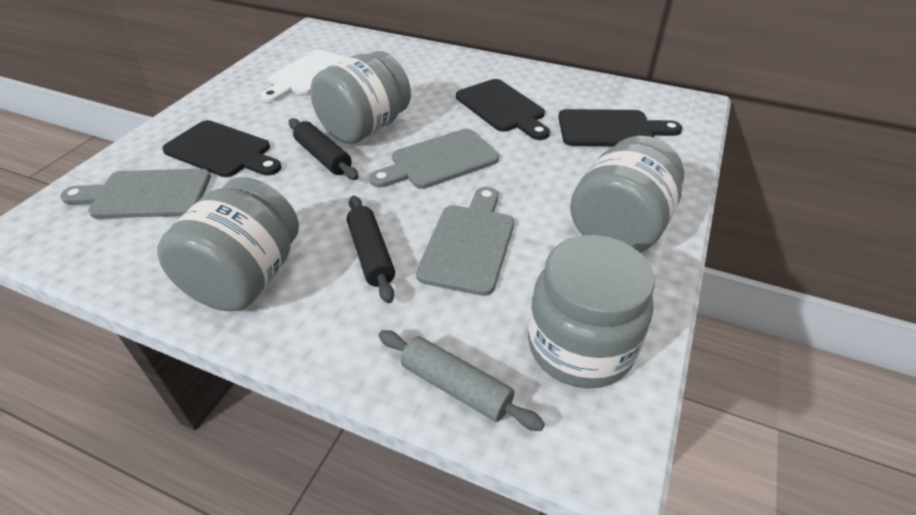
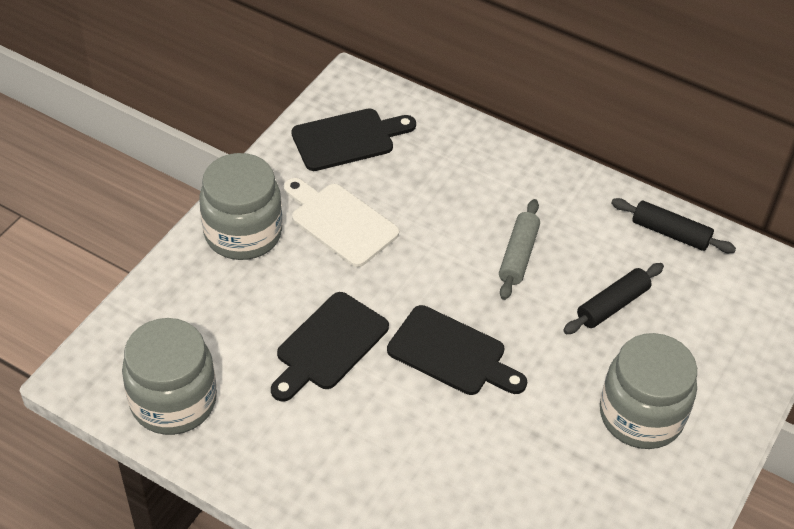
grey cutting board: 3 -> 0
grey jar: 4 -> 3

